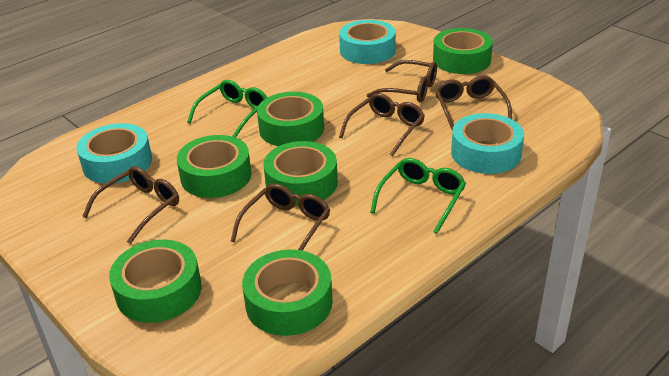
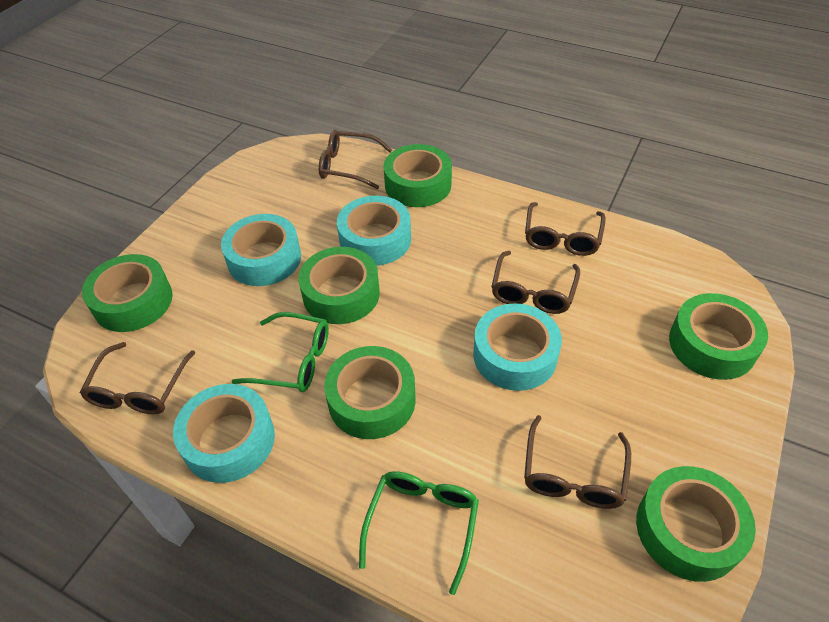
turquoise tape: 3 -> 4

